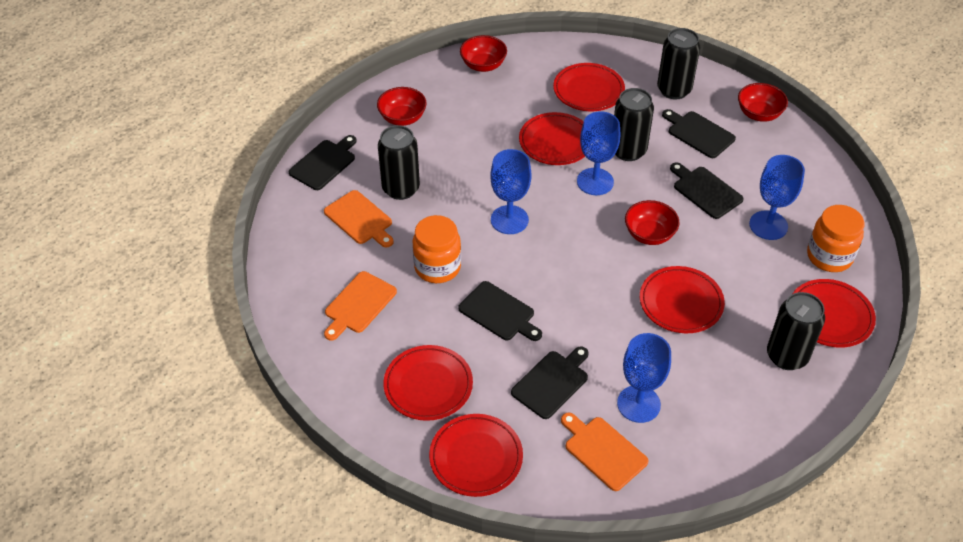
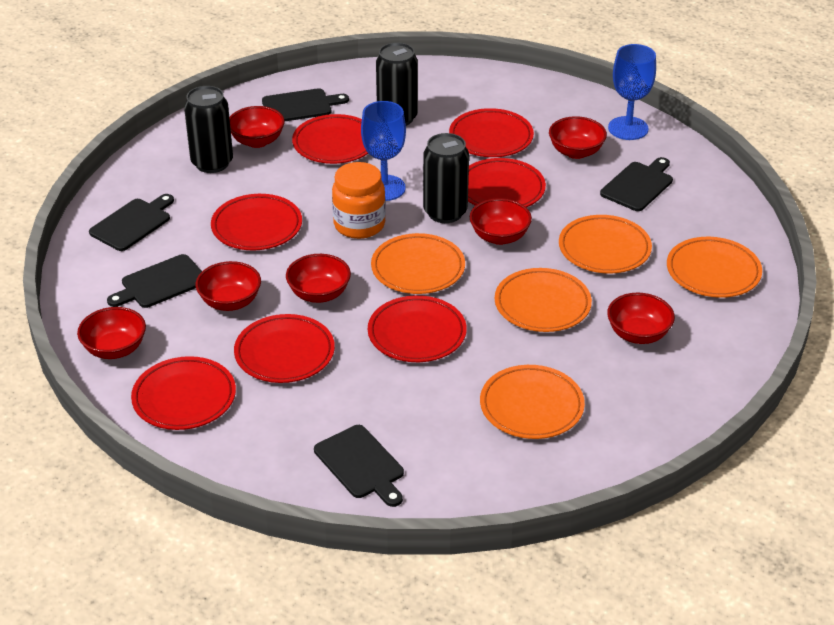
black can: 4 -> 3
blue goblet: 4 -> 2
orange cutting board: 3 -> 0
orange jar: 2 -> 1
orange plate: 0 -> 5
red bowl: 4 -> 7
red plate: 6 -> 7

